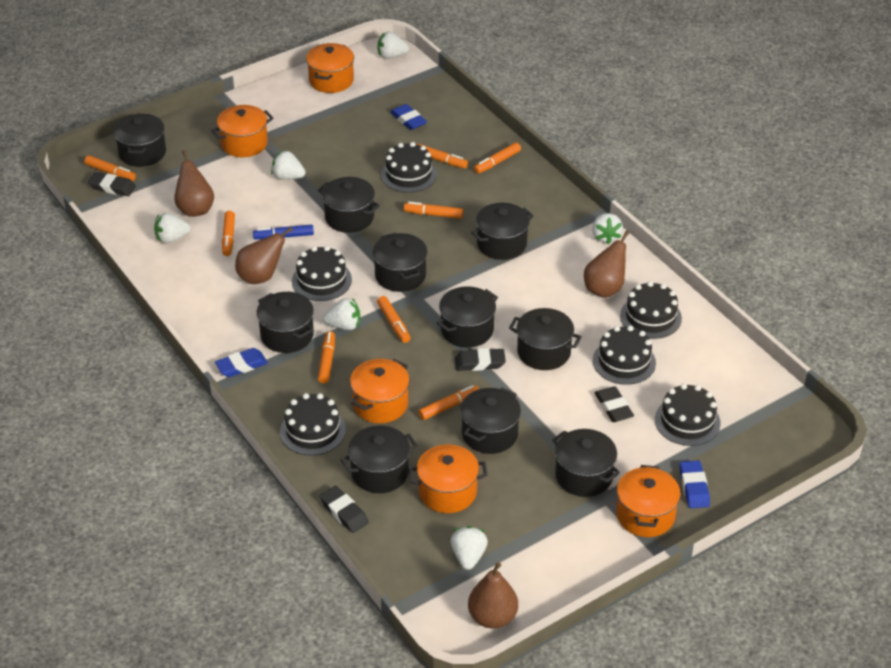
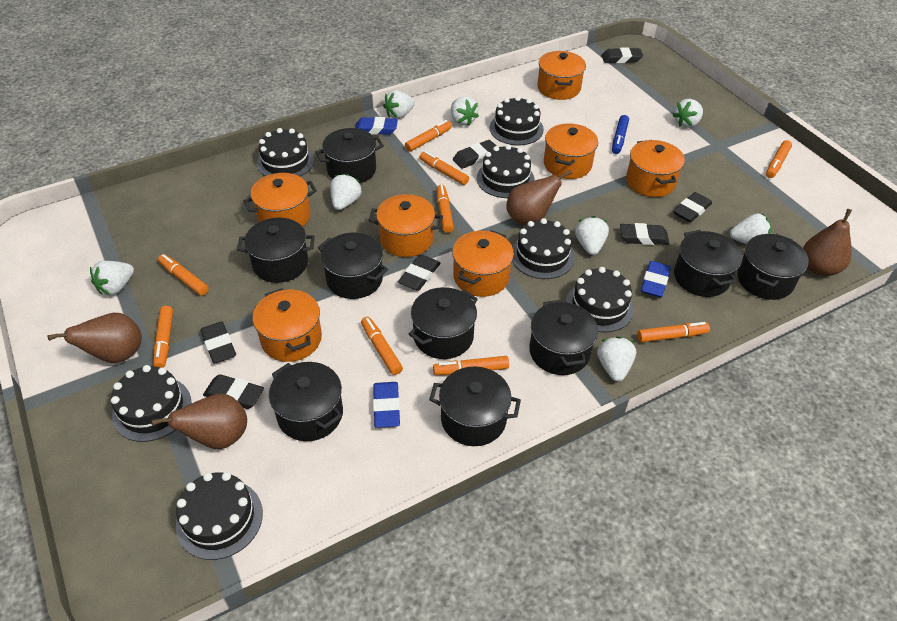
black cake: 6 -> 7
black eraser: 4 -> 7
black pot: 10 -> 9
orange marker: 8 -> 9
orange pot: 5 -> 7
white strawberry: 6 -> 8

